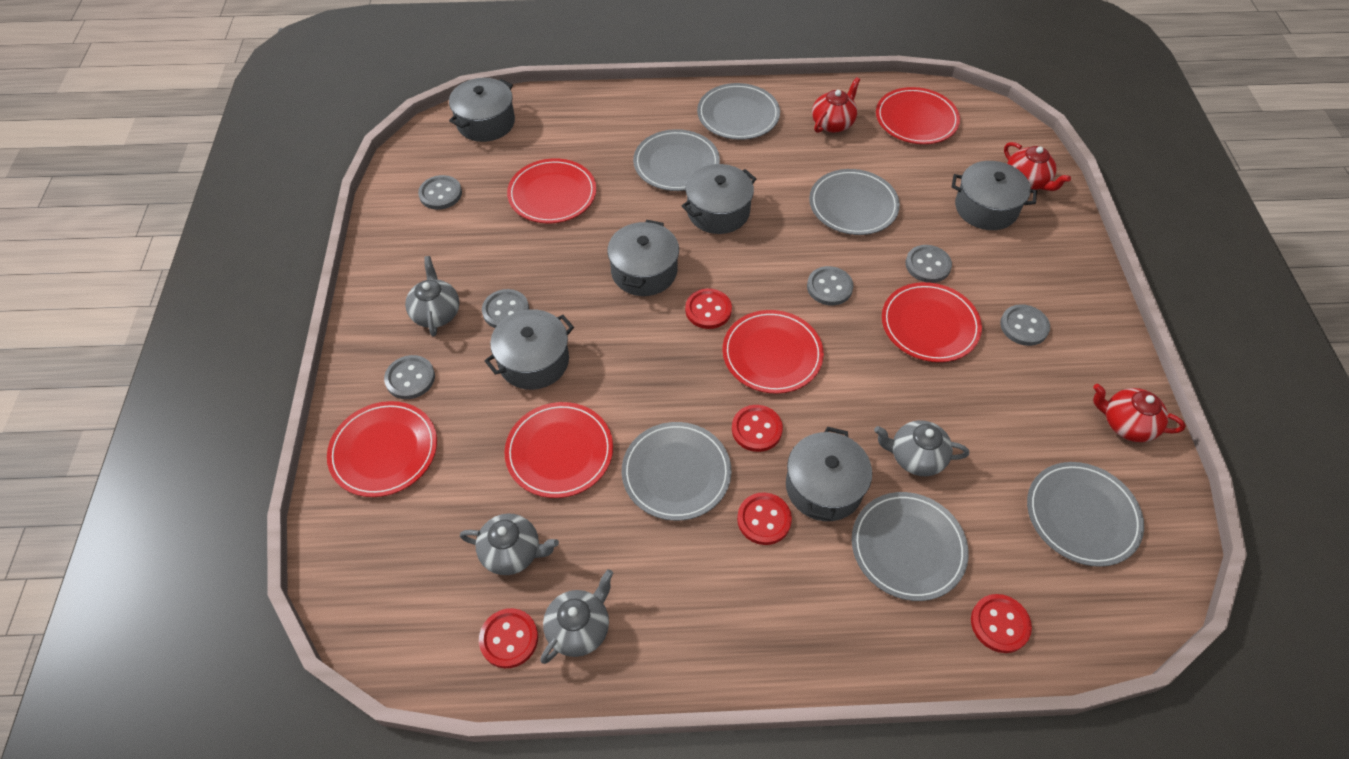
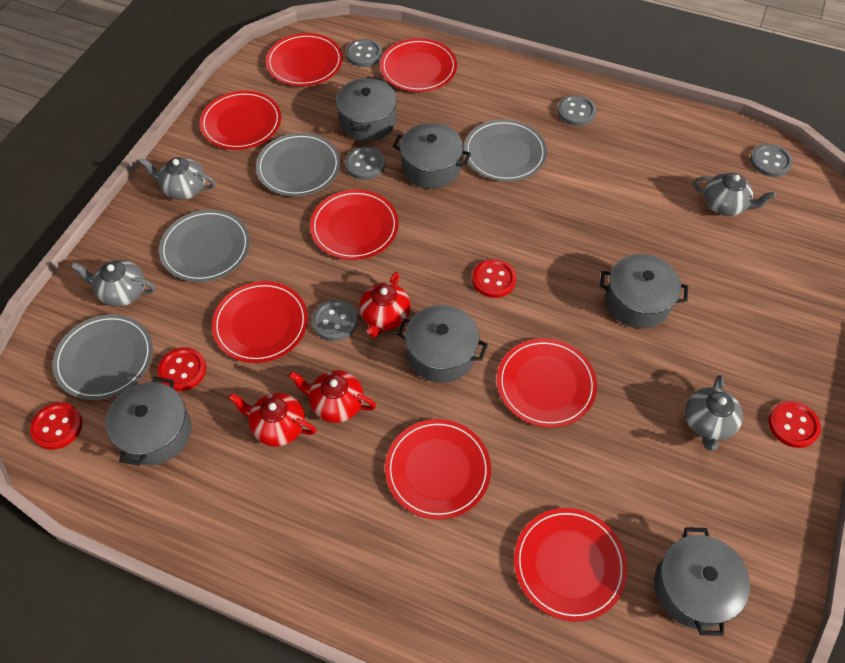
grey button: 6 -> 5
grey plate: 6 -> 4
red button: 5 -> 4
red plate: 6 -> 8

